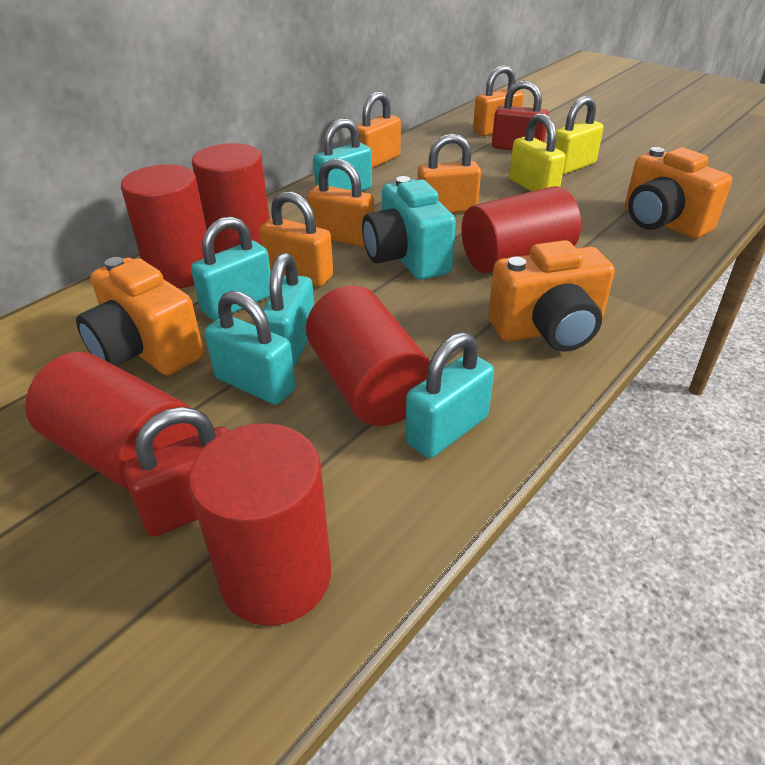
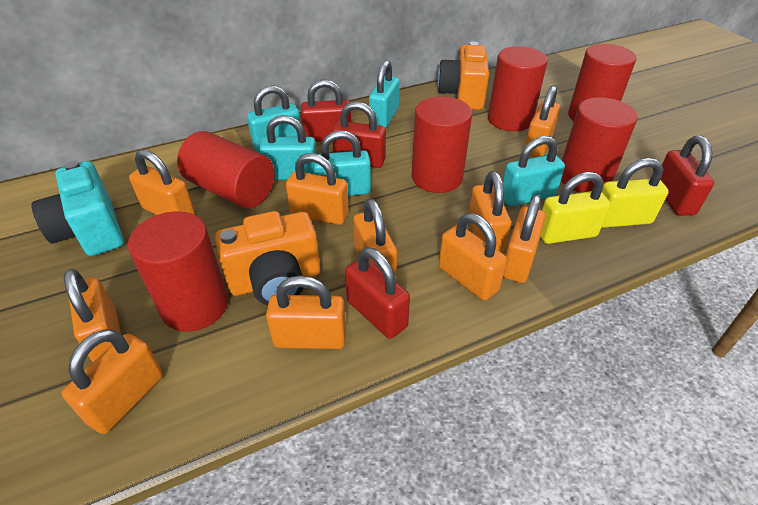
orange camera: 3 -> 2
orange padlock: 5 -> 10
red padlock: 2 -> 4

